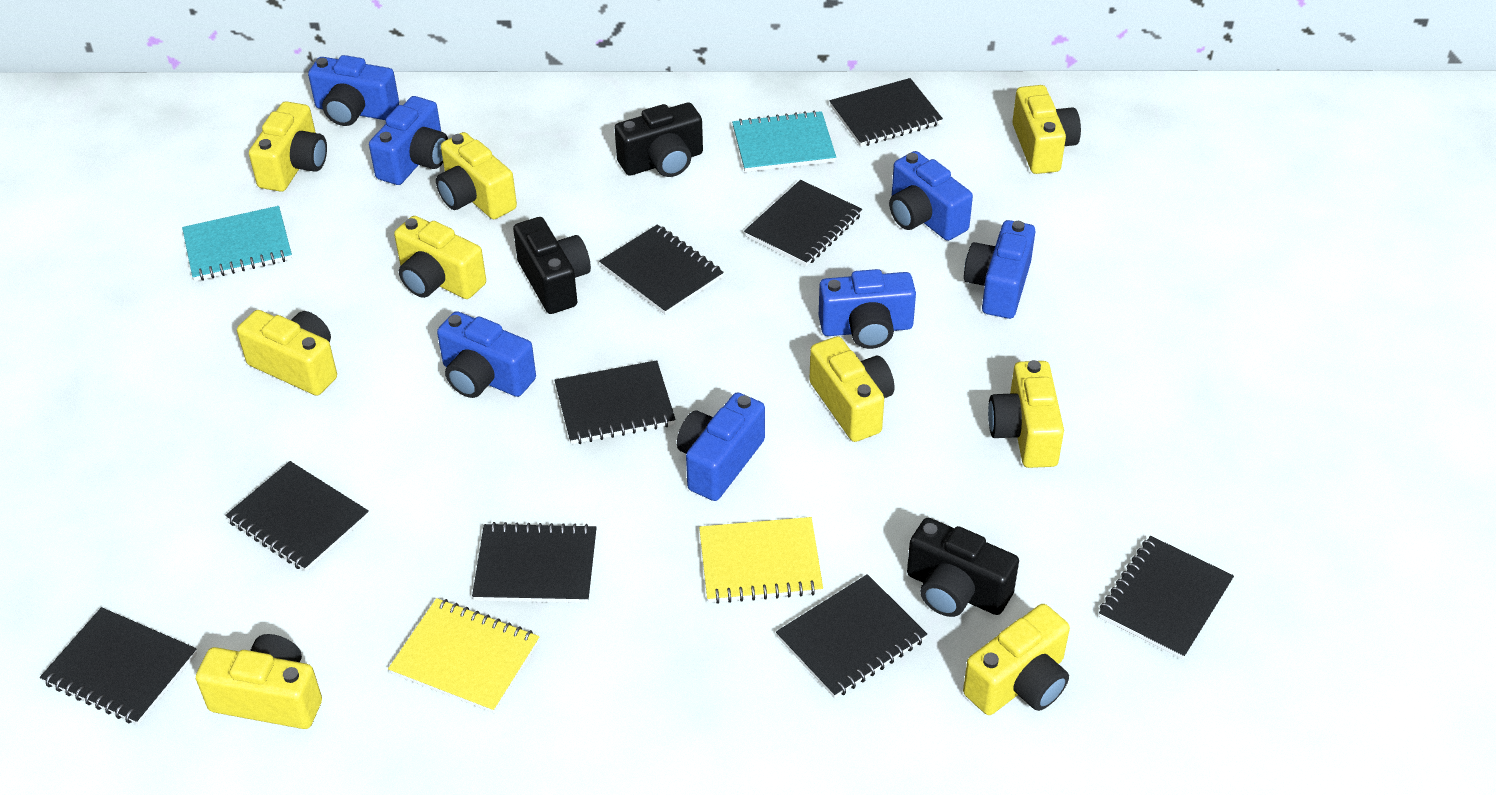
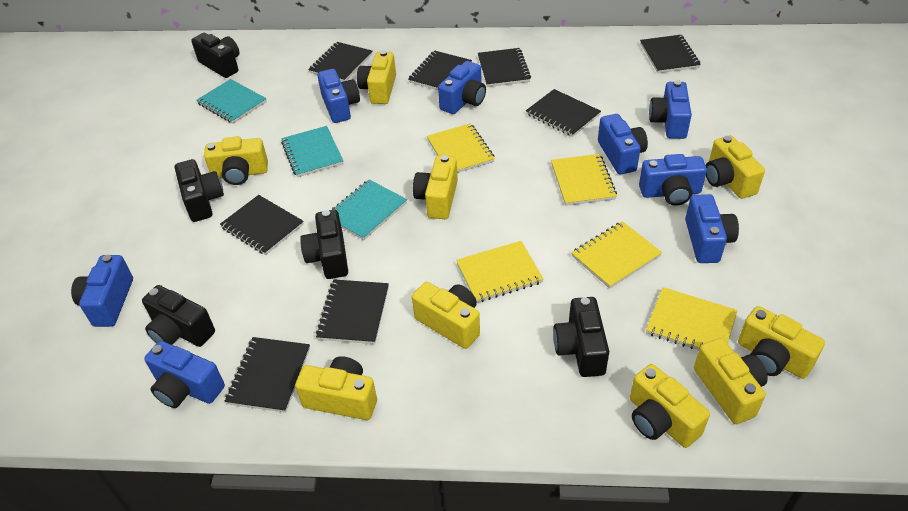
black camera: 3 -> 5
black notebook: 9 -> 8
blue camera: 7 -> 8
turquoise notebook: 2 -> 3
yellow notebook: 2 -> 5

